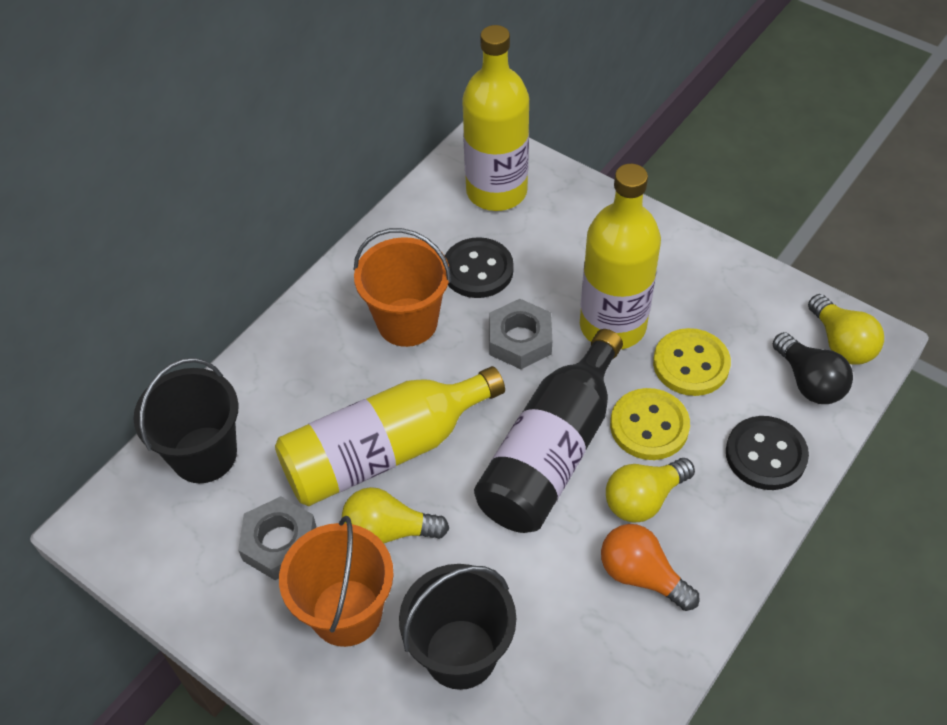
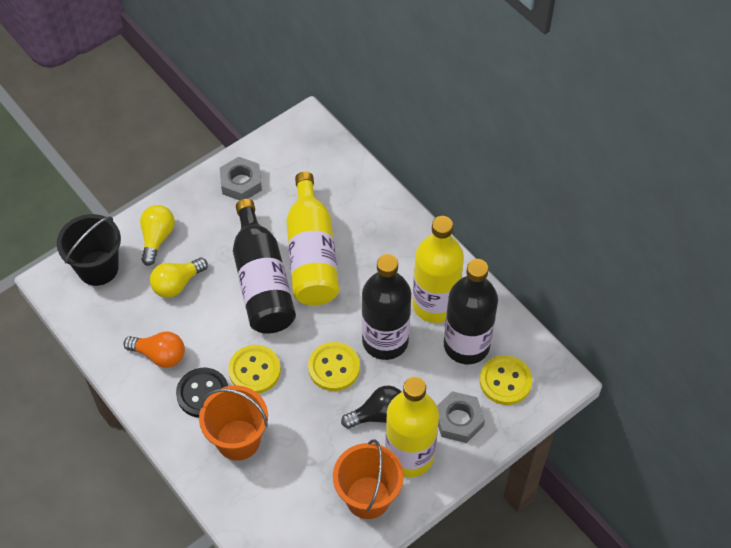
black bottle: 1 -> 3
black bucket: 2 -> 1
black button: 2 -> 1
yellow button: 2 -> 3
yellow light bulb: 3 -> 2

